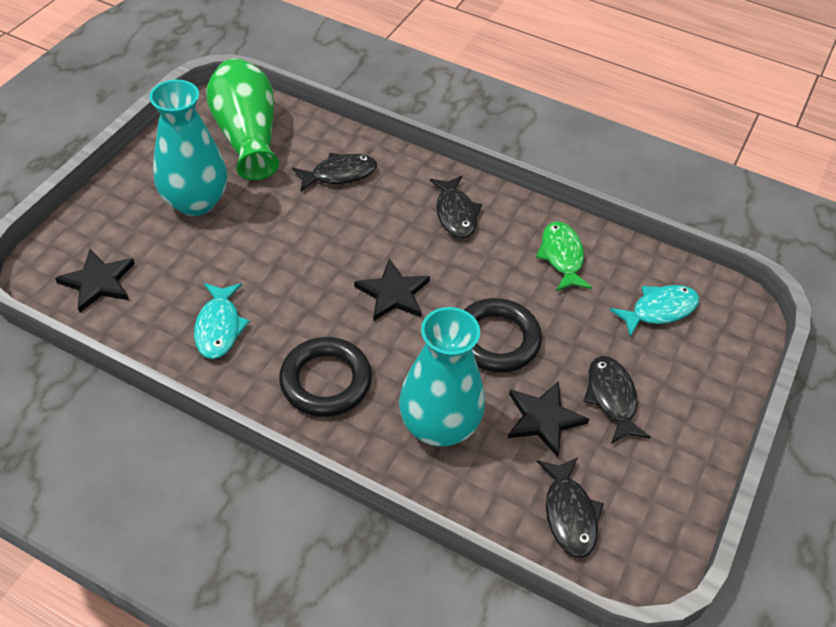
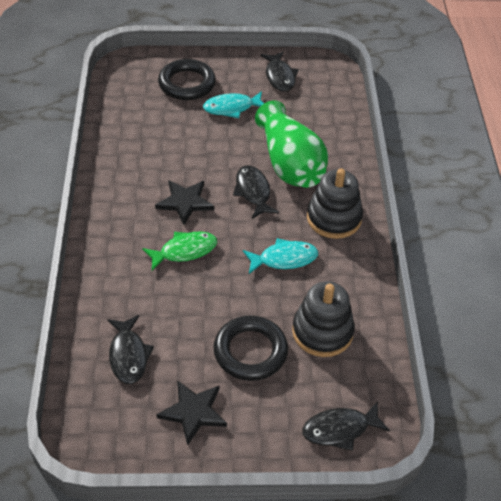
black stacking toy: 0 -> 2
black star: 3 -> 2
turquoise vase: 2 -> 0

